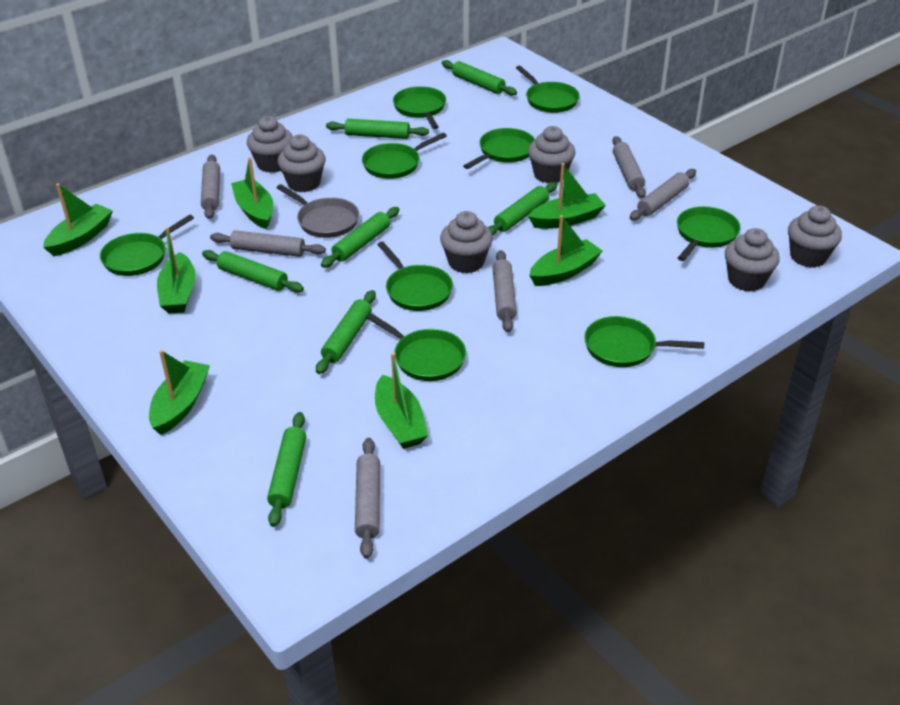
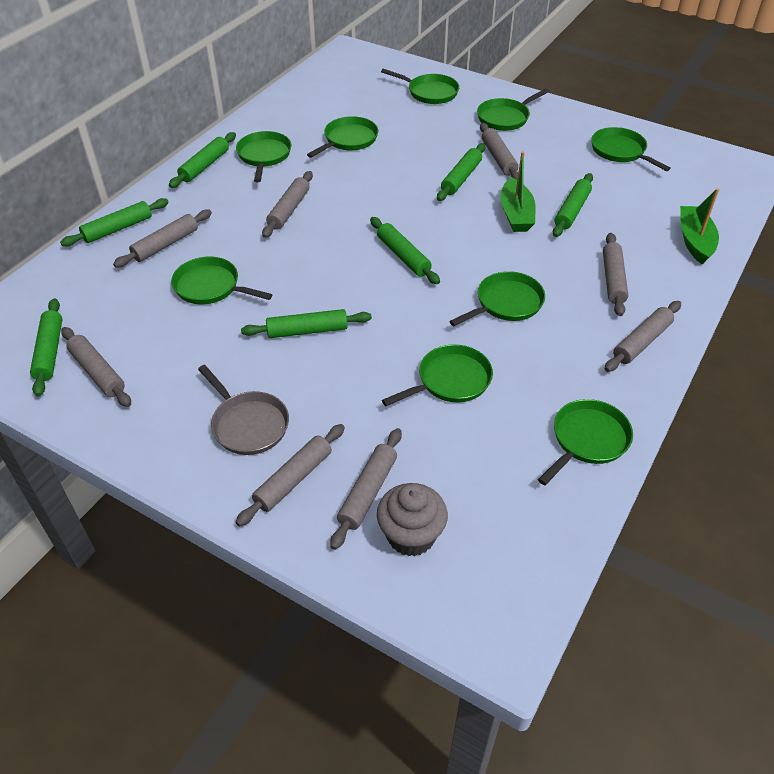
green boat: 7 -> 2
grey cupcake: 6 -> 1
grey rolling pin: 6 -> 8

